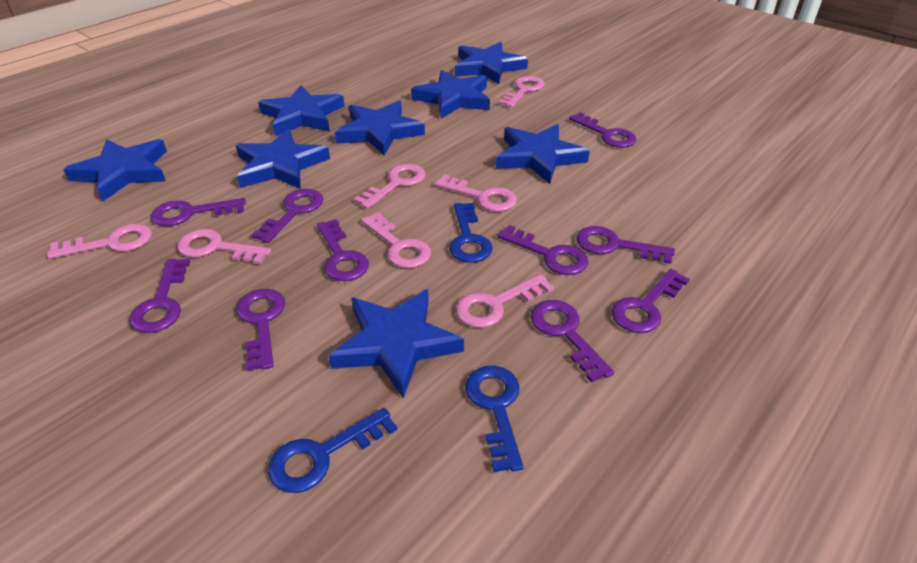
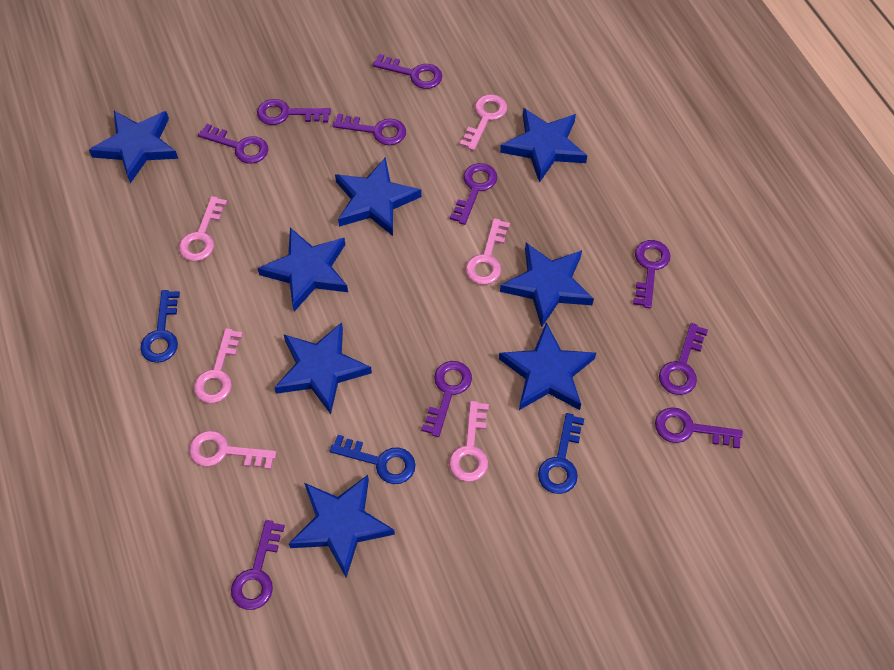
pink key: 7 -> 6

